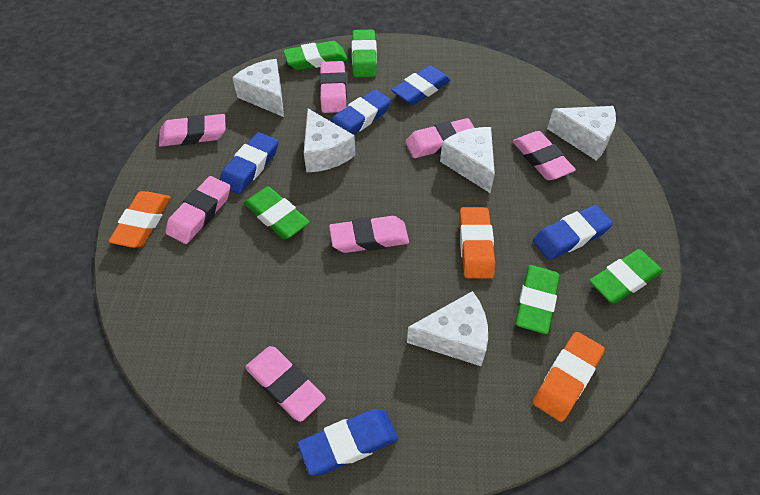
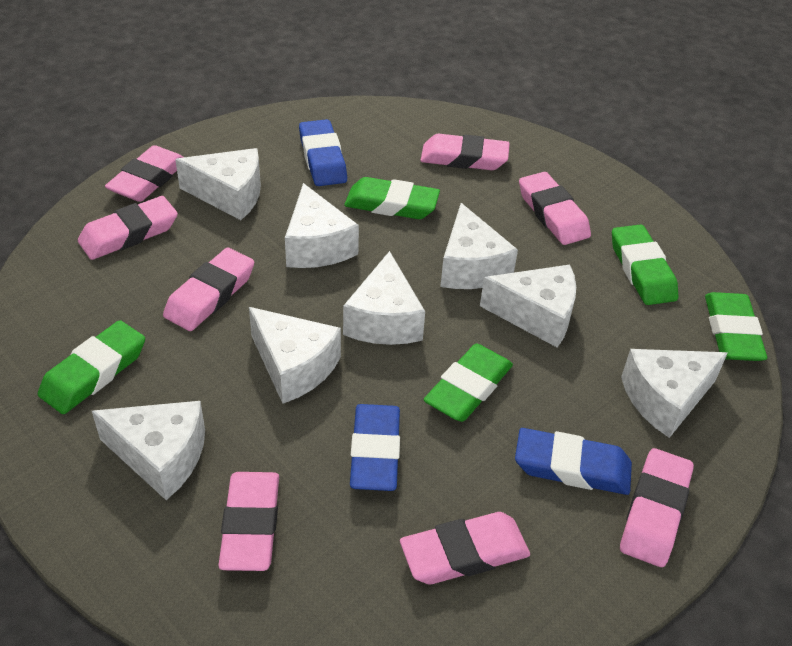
blue eraser: 5 -> 3
orange eraser: 3 -> 0
pink eraser: 7 -> 8
white cheese: 5 -> 8

